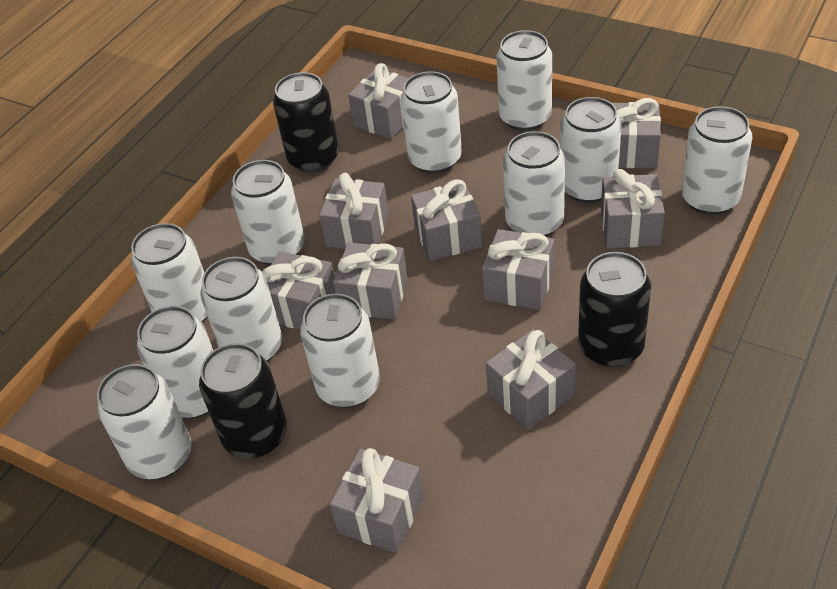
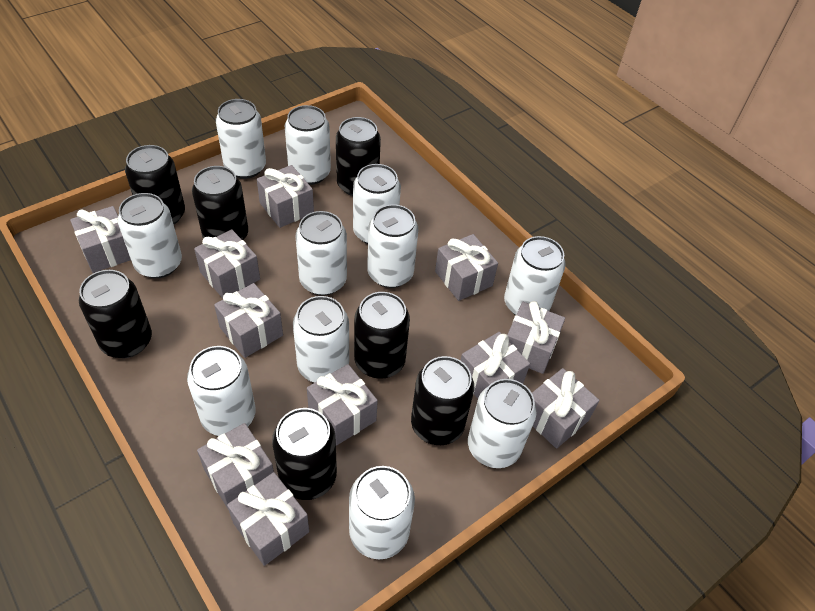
black can: 3 -> 7
grey gift: 10 -> 11

